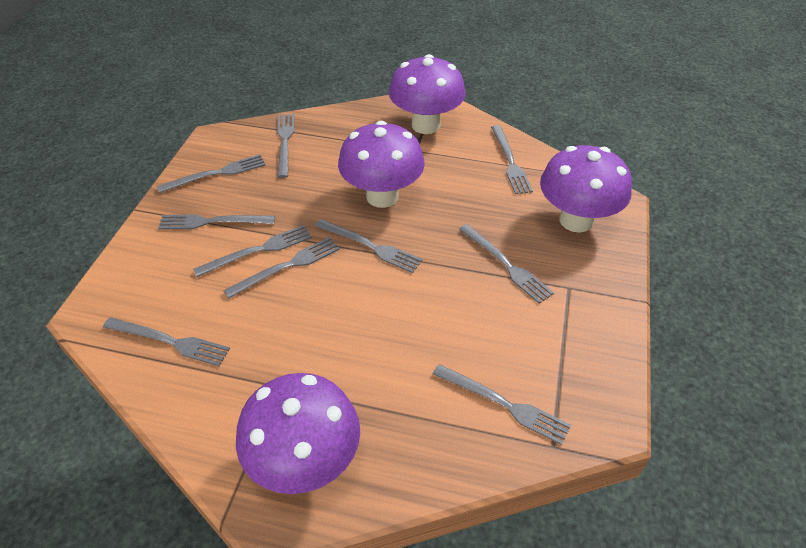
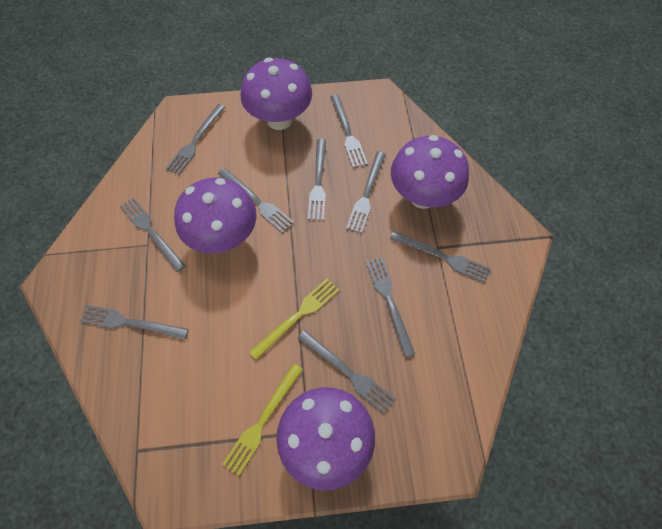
yellow fork: 0 -> 2

